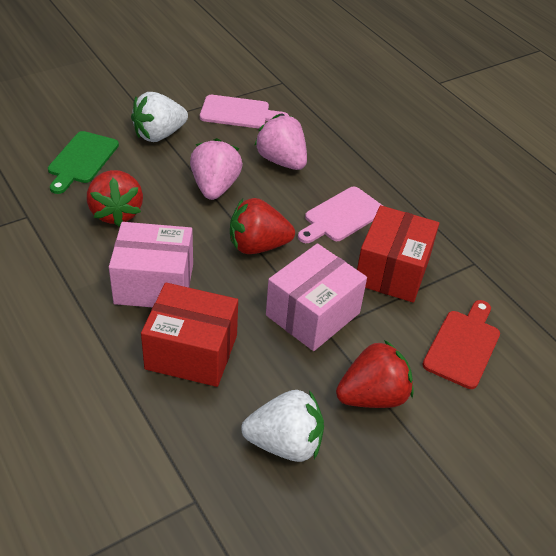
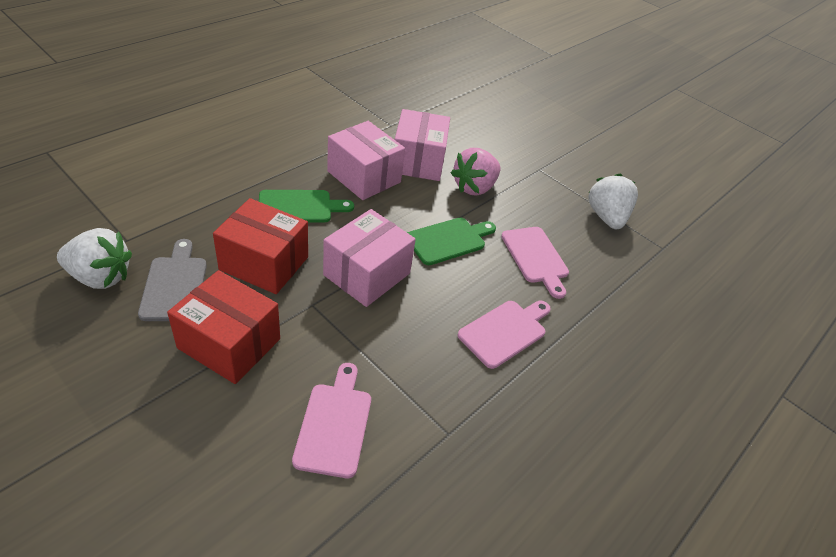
green cutting board: 1 -> 2
grey cutting board: 0 -> 1
pink box: 2 -> 3
pink cutting board: 2 -> 3
pink strawberry: 2 -> 1
red cutting board: 1 -> 0
red strawberry: 3 -> 0

